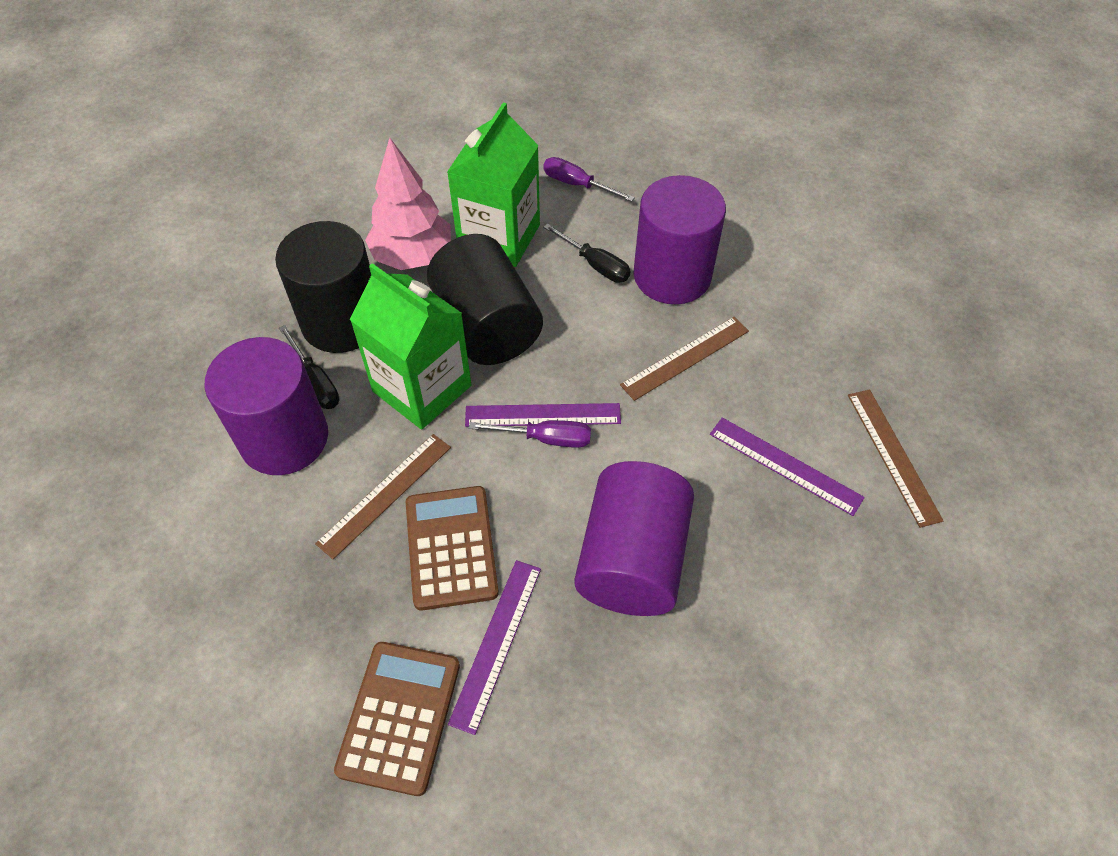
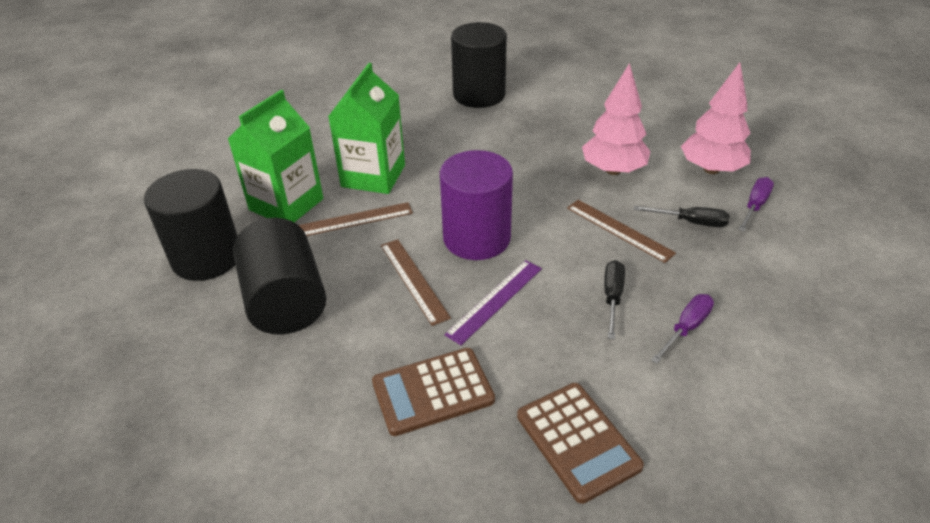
black cylinder: 2 -> 3
pink tree: 1 -> 2
purple cylinder: 3 -> 1
purple ruler: 3 -> 1

